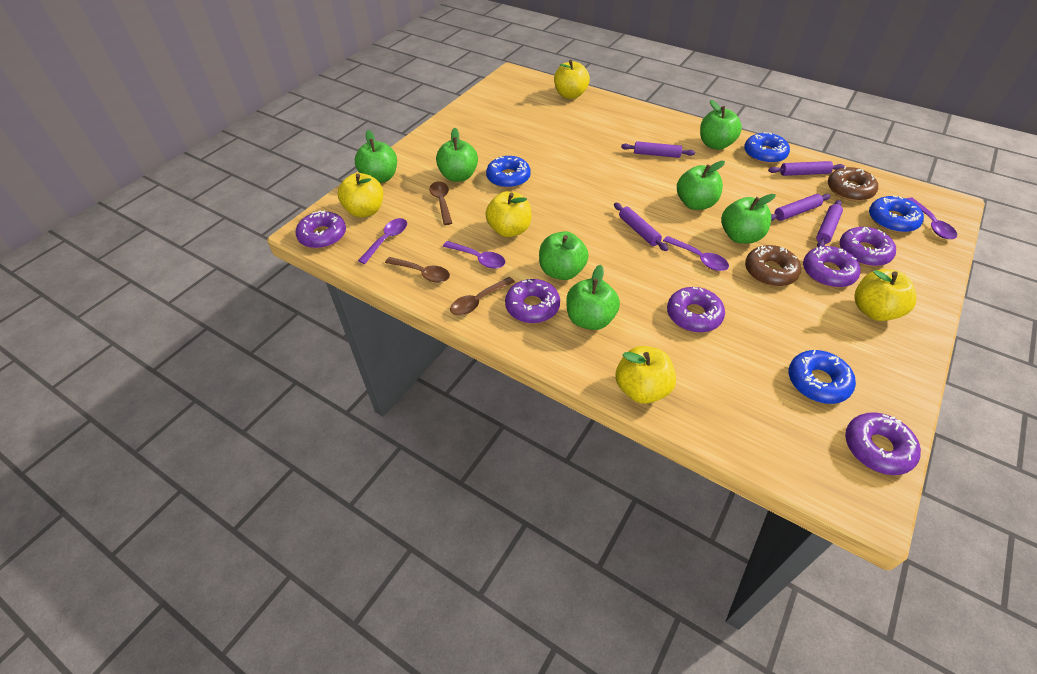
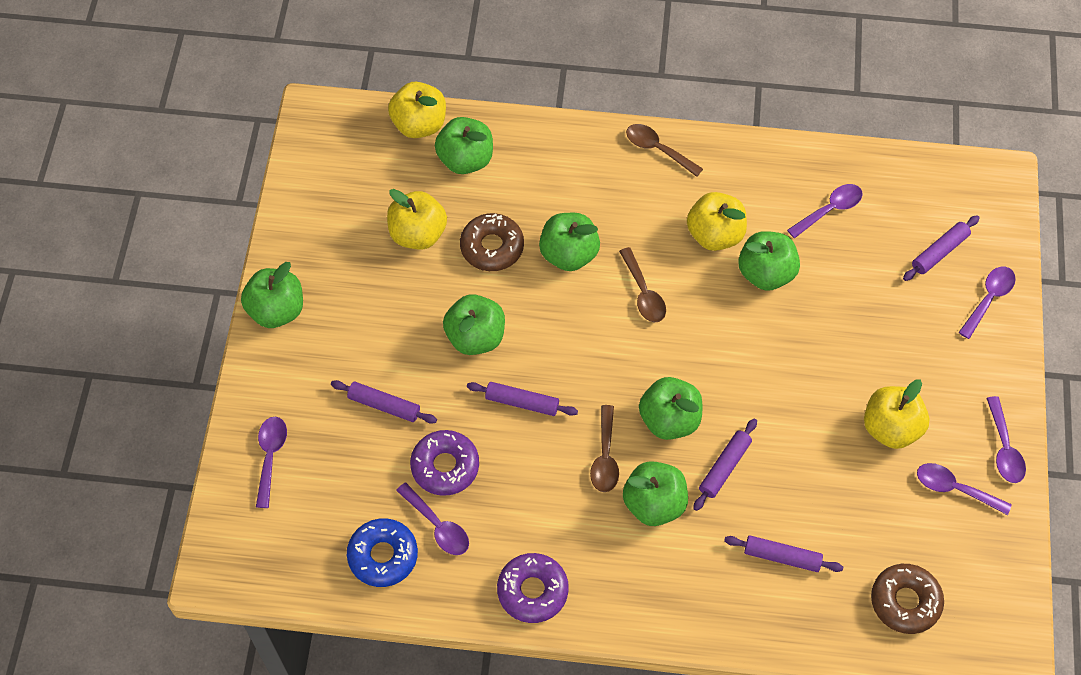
blue donut: 4 -> 1
purple donut: 6 -> 2
purple spoon: 4 -> 6
yellow apple: 5 -> 4

